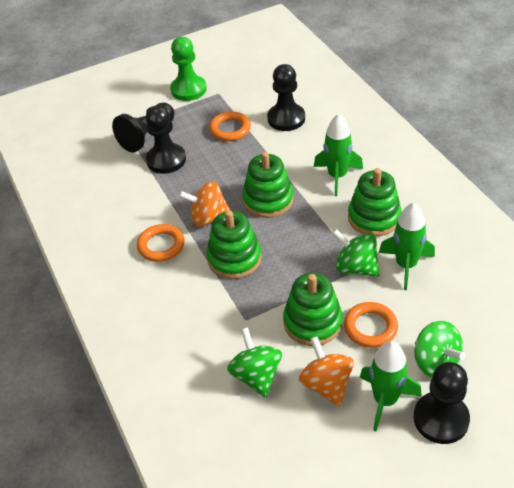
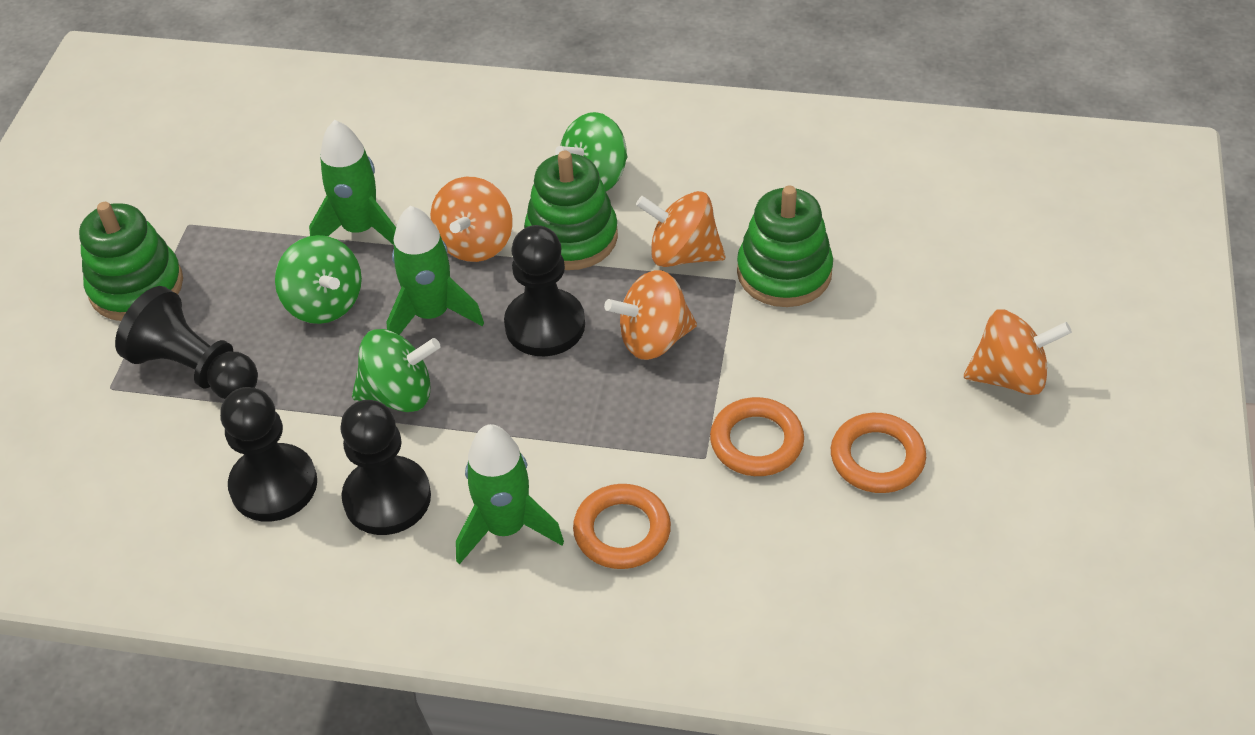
green pawn: 1 -> 0
green stacking toy: 4 -> 3
orange spinning top: 2 -> 4

